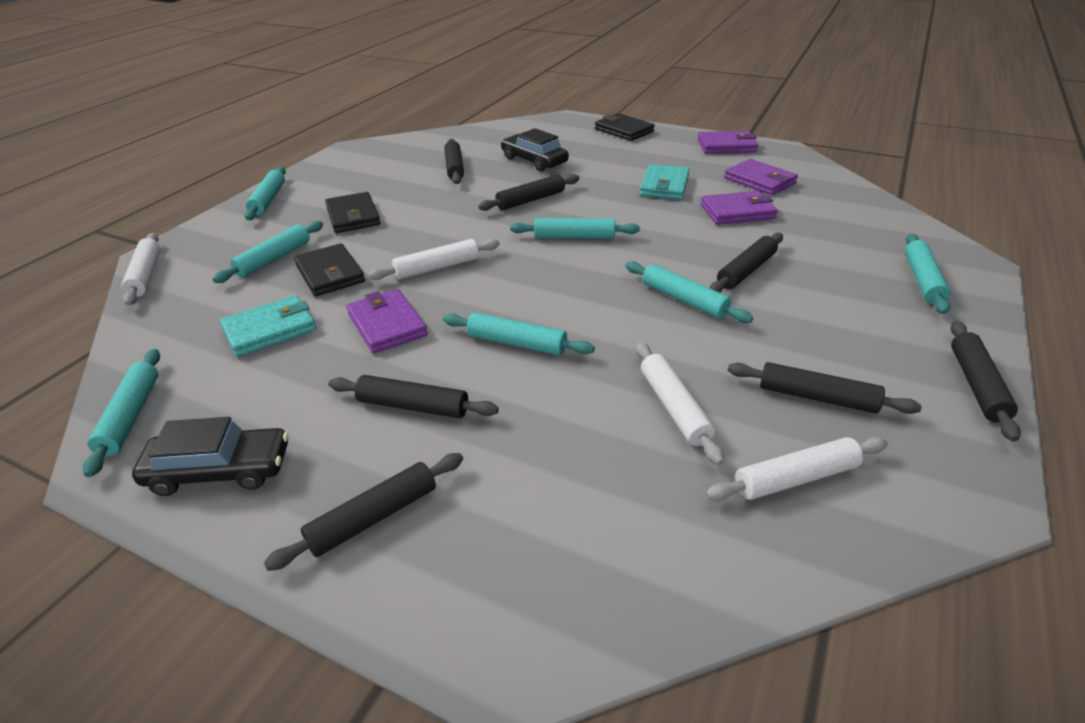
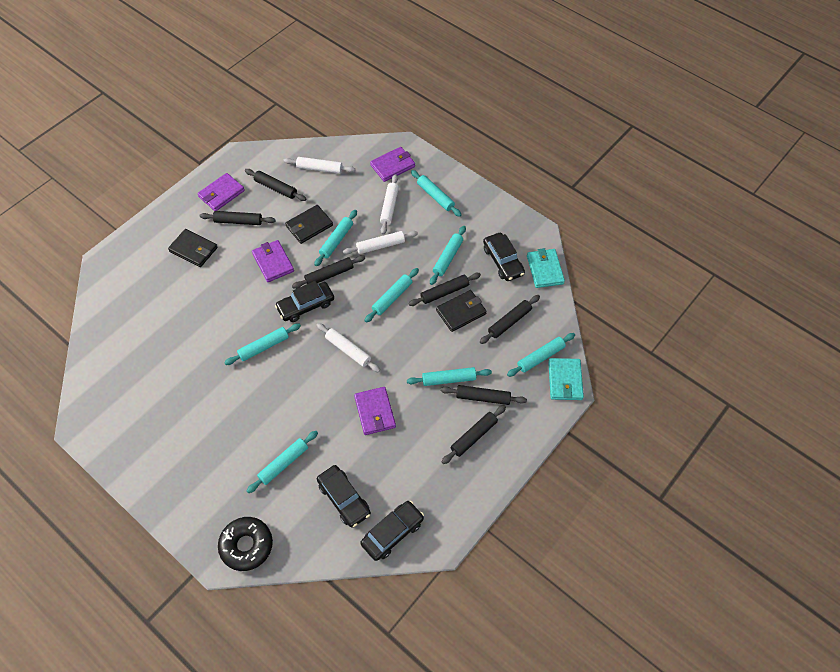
black car: 2 -> 4
black donut: 0 -> 1
turquoise rolling pin: 7 -> 8

